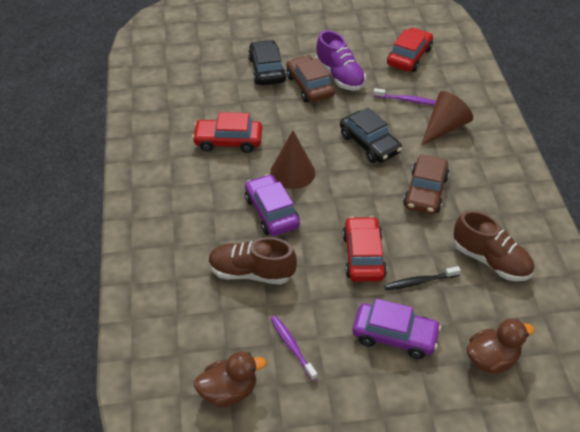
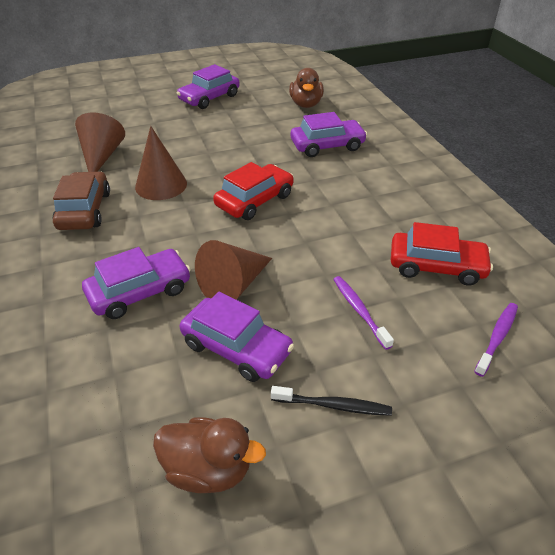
black car: 2 -> 0
brown car: 2 -> 1
brown cone: 2 -> 3
brown shoe: 2 -> 0
purple car: 2 -> 4
purple shoe: 1 -> 0
red car: 3 -> 2

